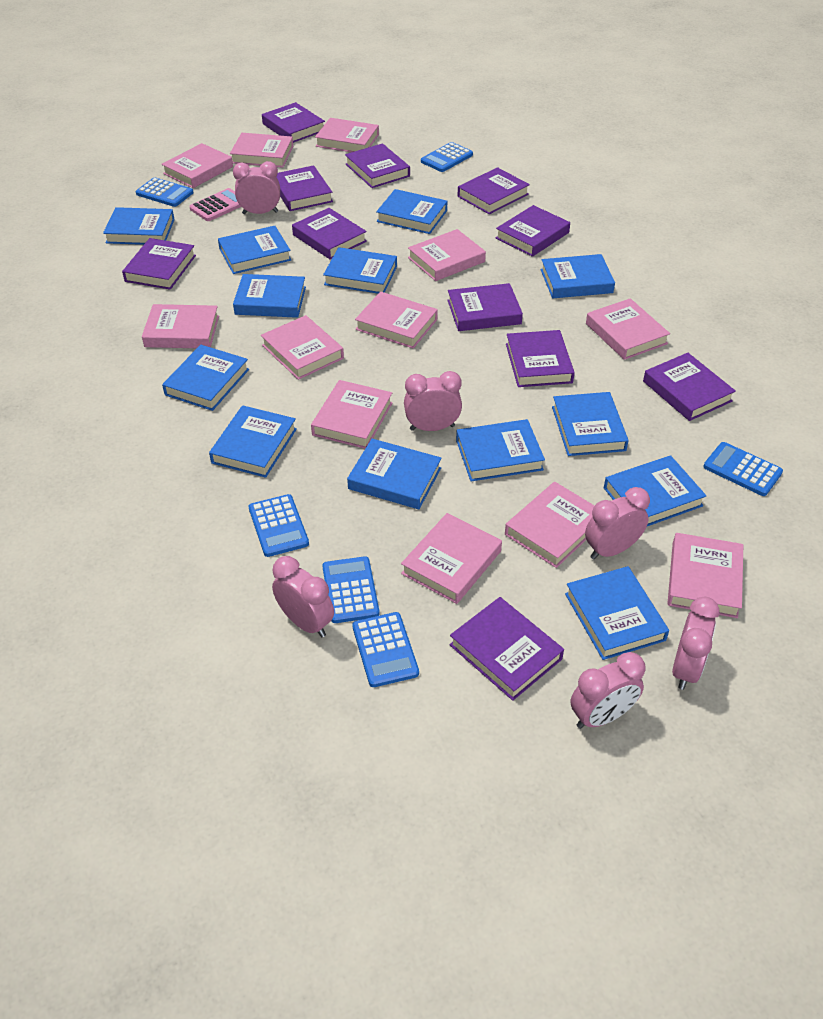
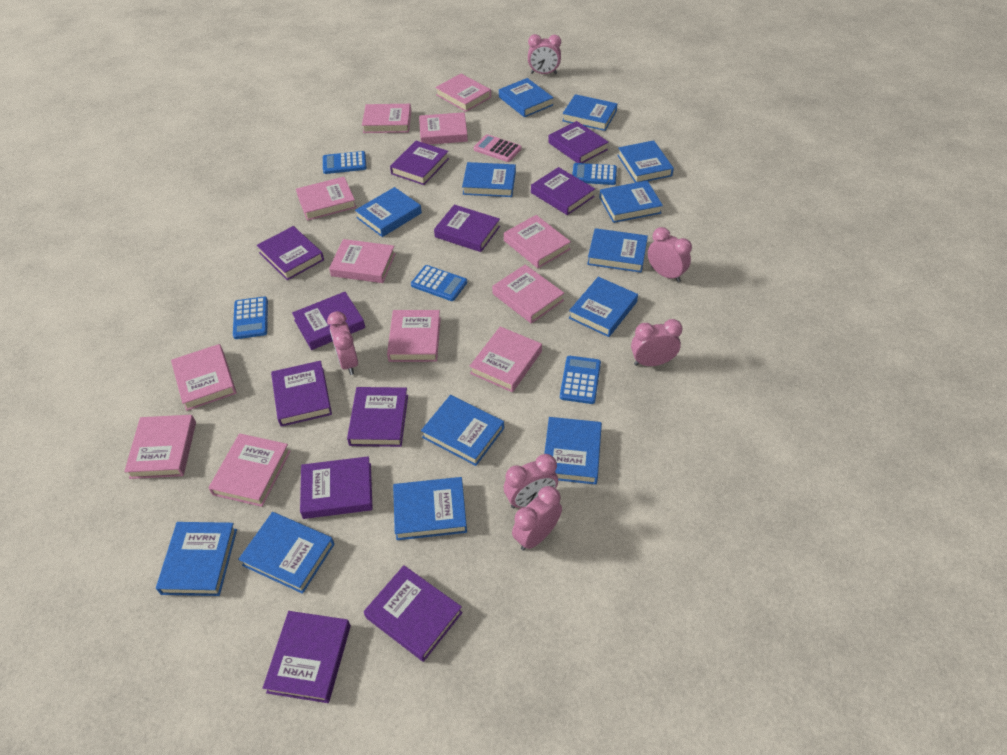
blue calculator: 6 -> 5

